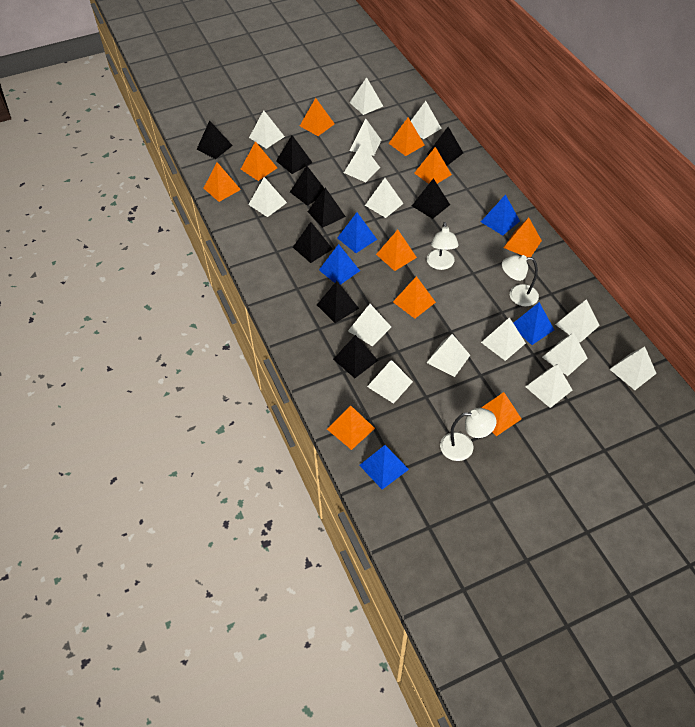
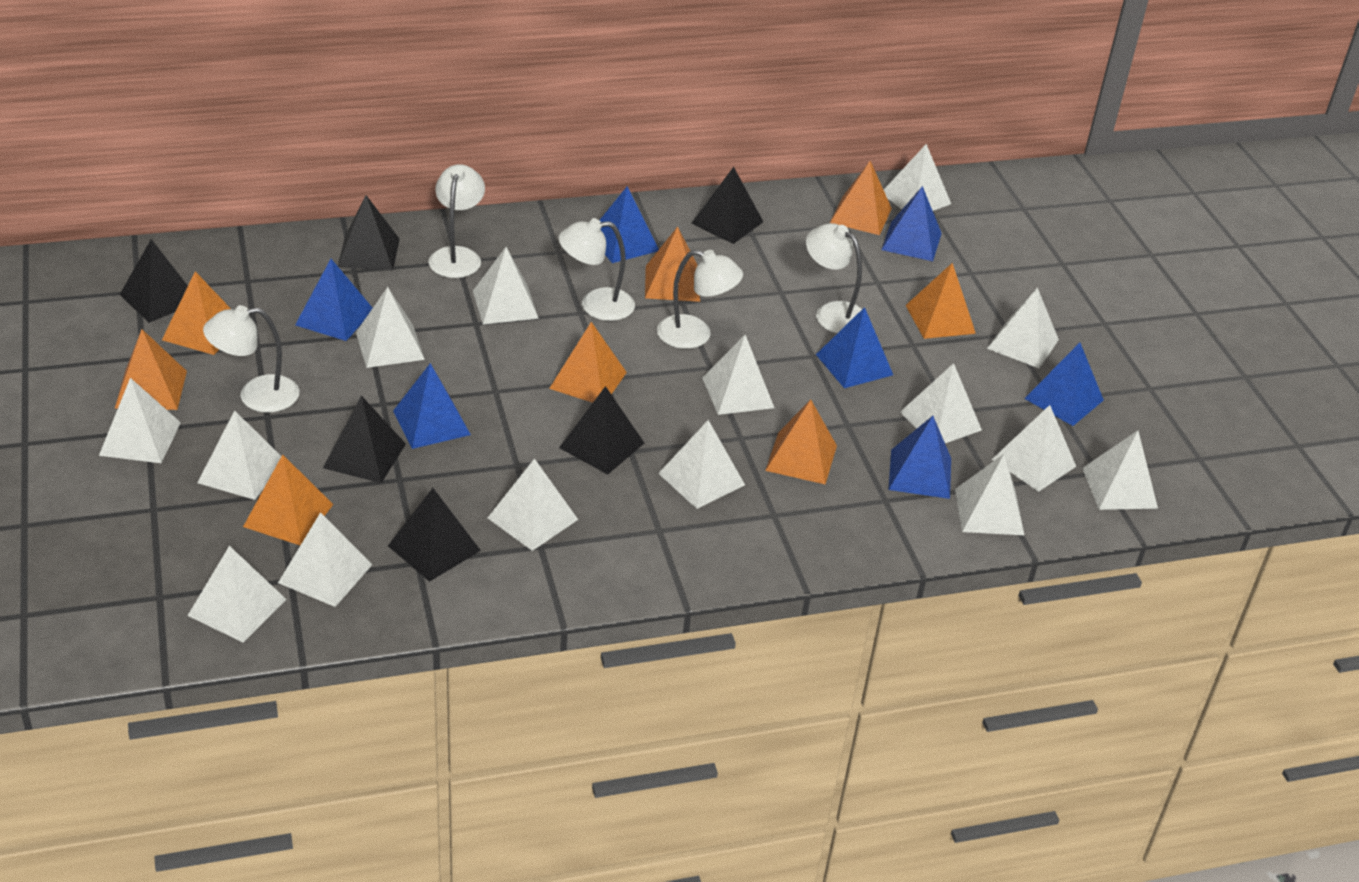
black pyramid: 9 -> 6
blue pyramid: 5 -> 7
orange pyramid: 10 -> 8
white lamp: 3 -> 5

